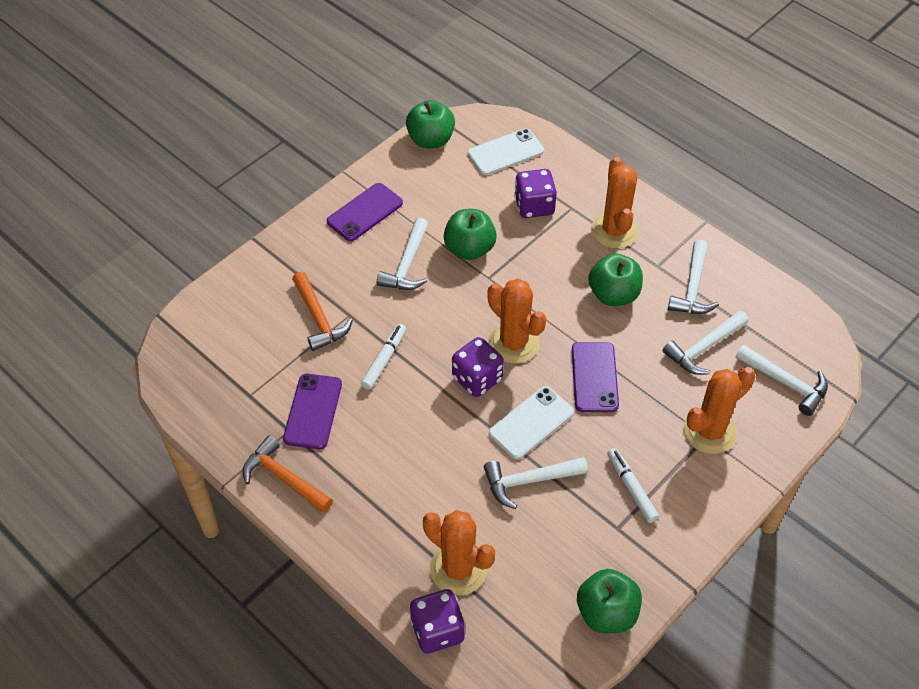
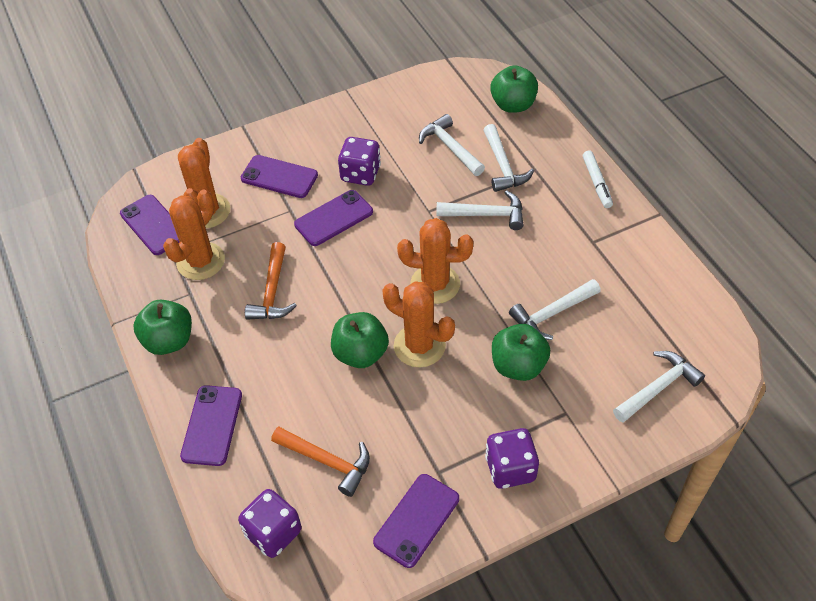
purple phone: 3 -> 5
white marker: 2 -> 1
white phone: 2 -> 0

